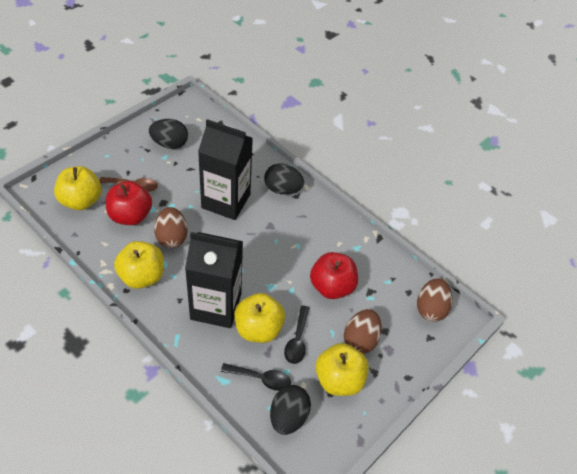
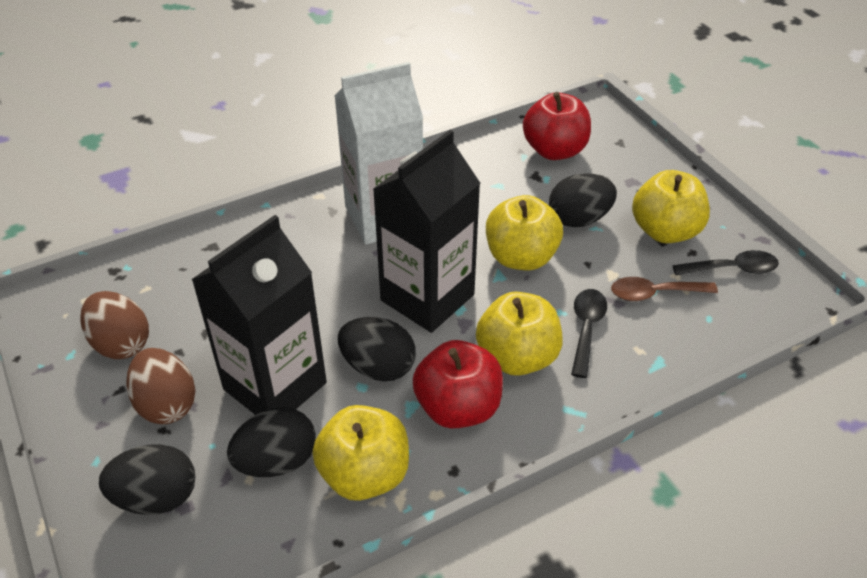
black egg: 3 -> 4
brown egg: 3 -> 2
white carton: 0 -> 1

